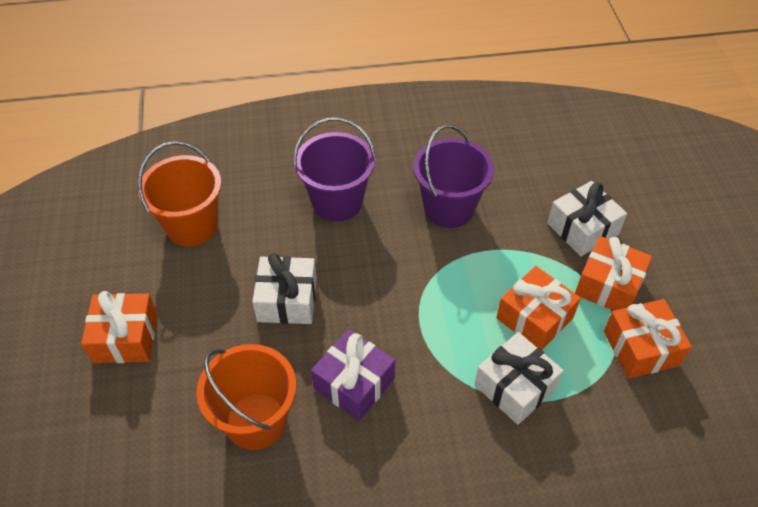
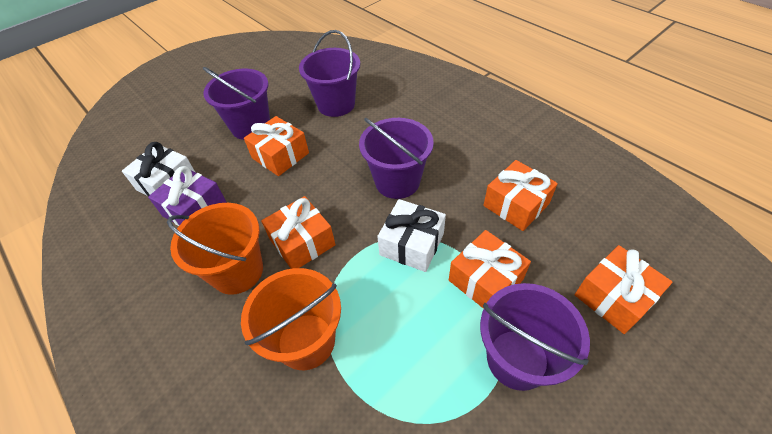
orange gift: 4 -> 5
purple bucket: 2 -> 4
white gift: 3 -> 2

